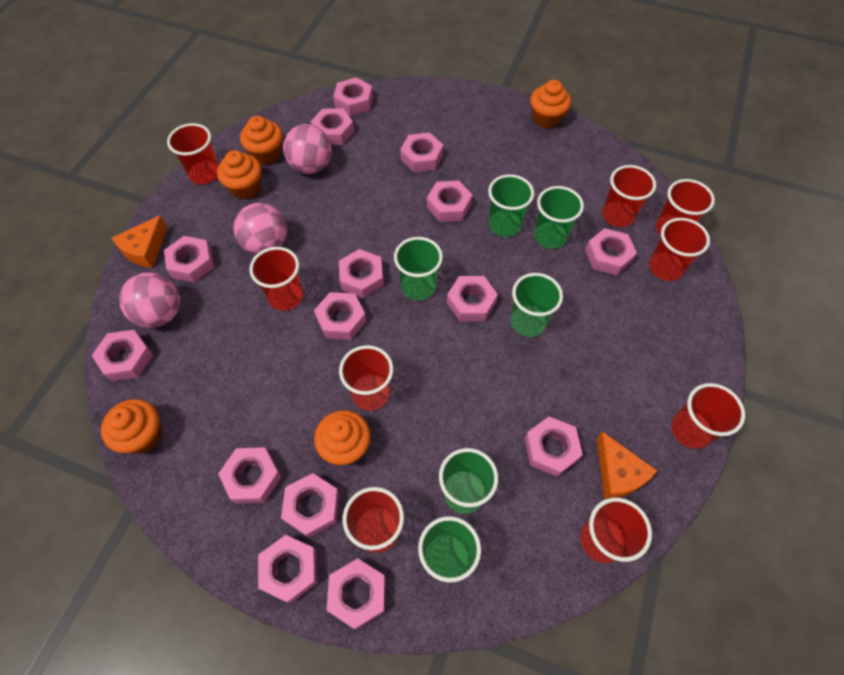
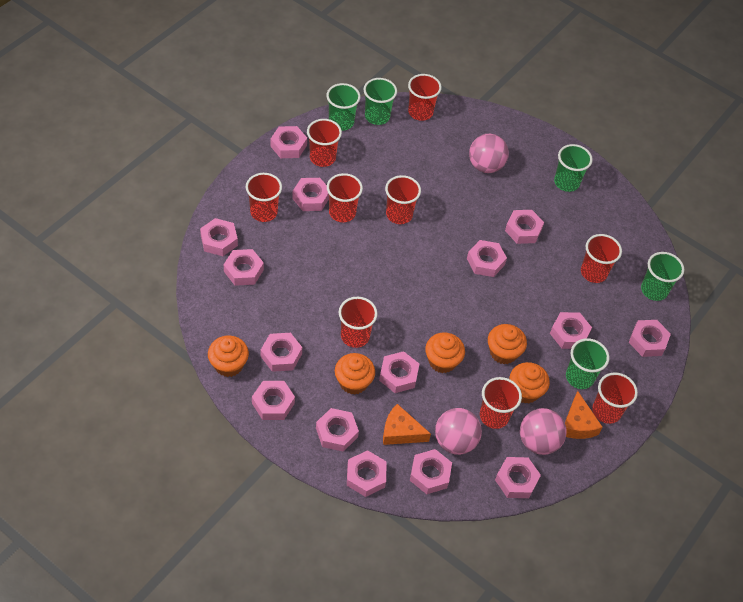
green cup: 6 -> 5

